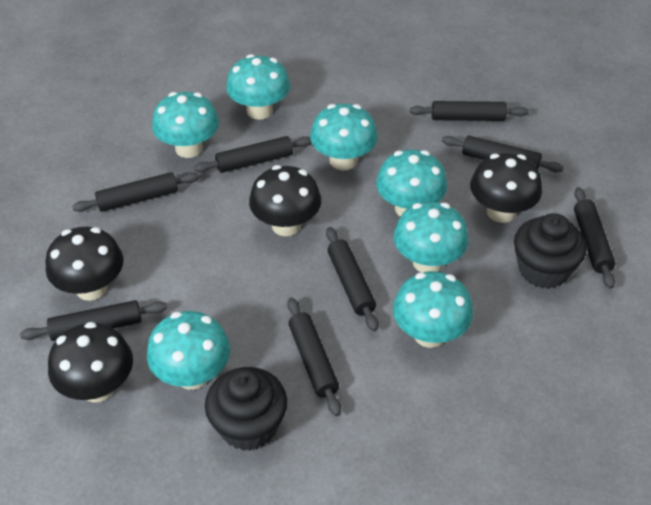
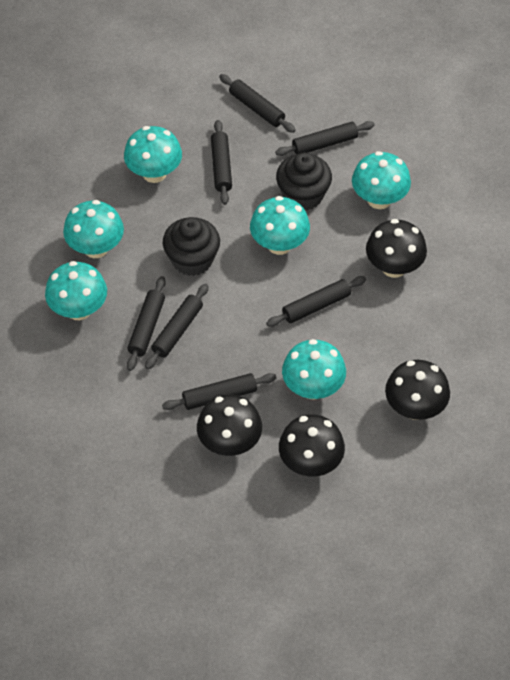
black rolling pin: 8 -> 7
turquoise mushroom: 7 -> 6

